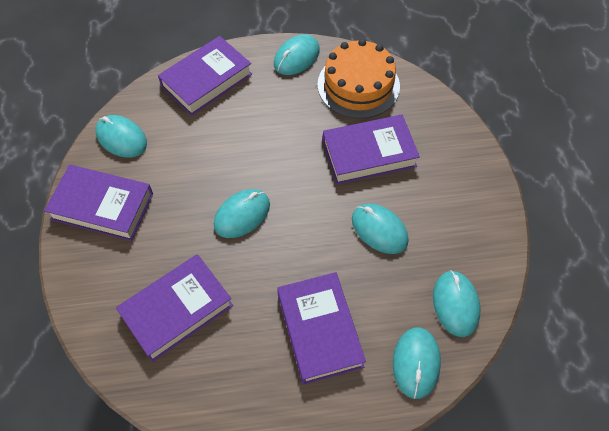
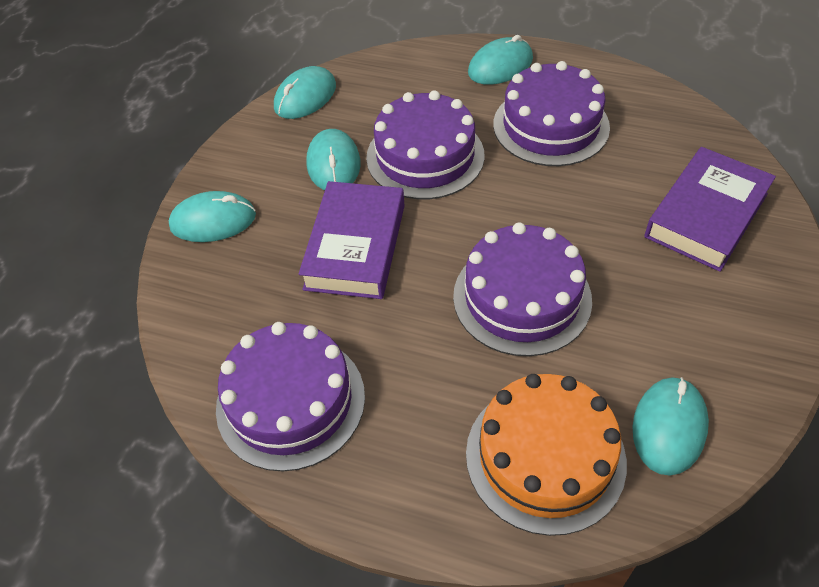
purple book: 5 -> 2
purple cake: 0 -> 4
turquoise mouse: 6 -> 5

